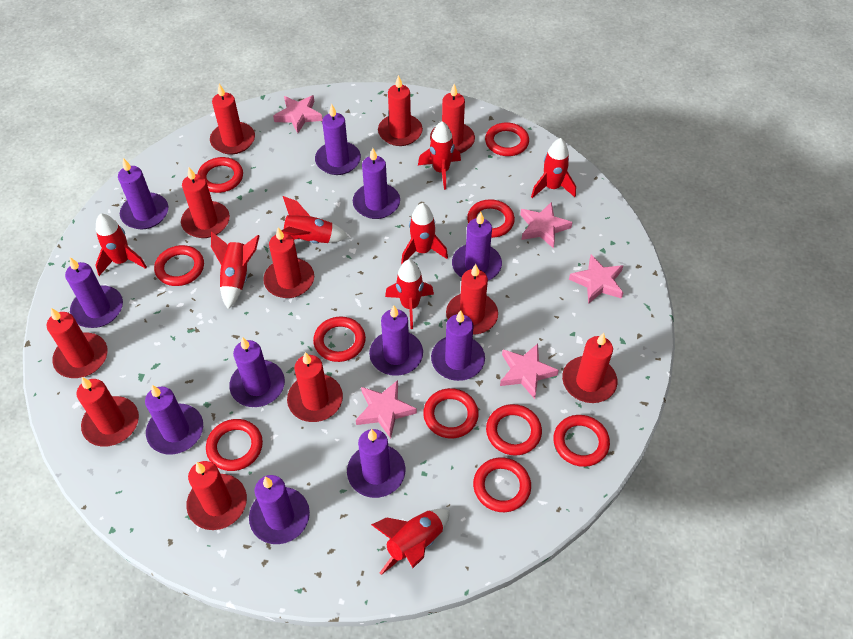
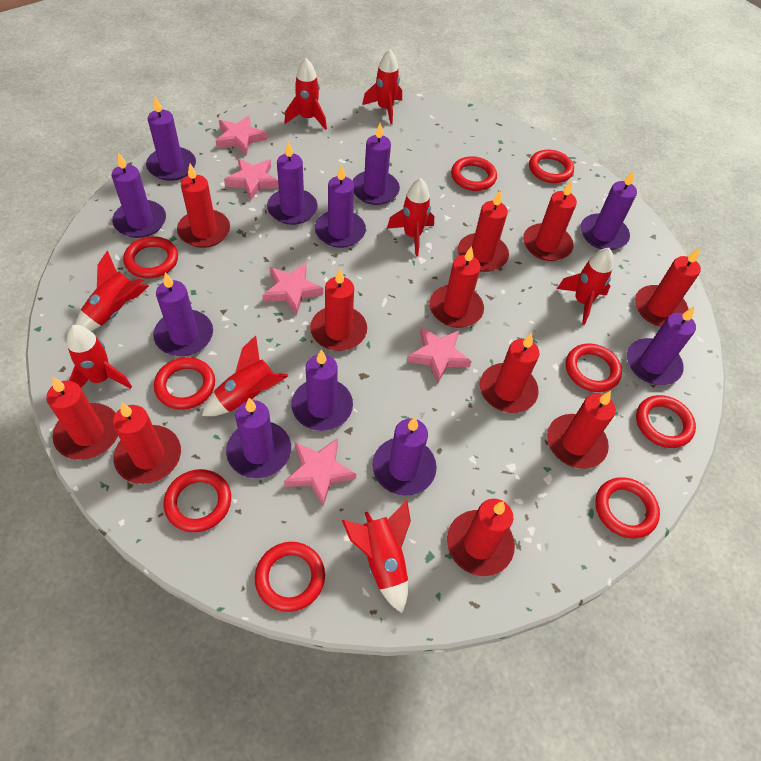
red ring: 10 -> 9

